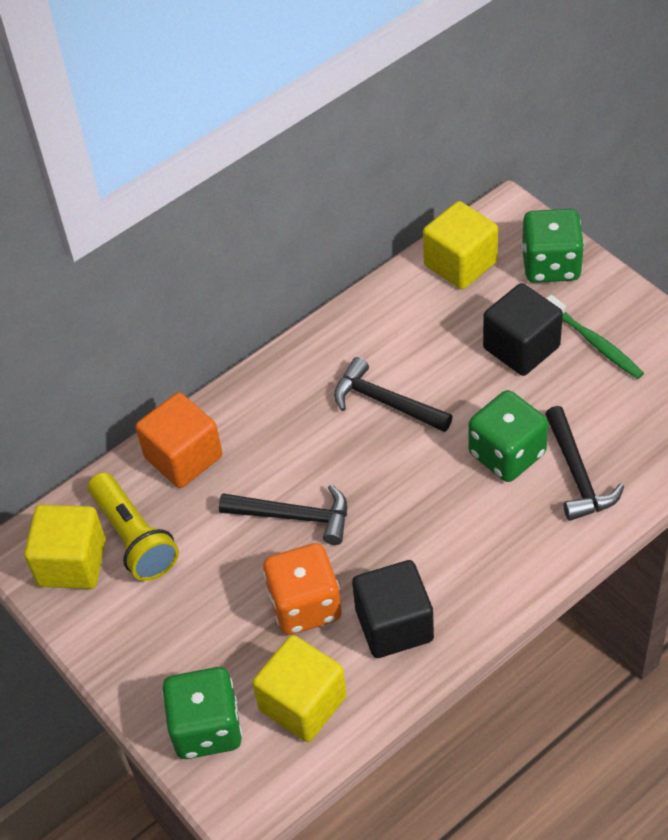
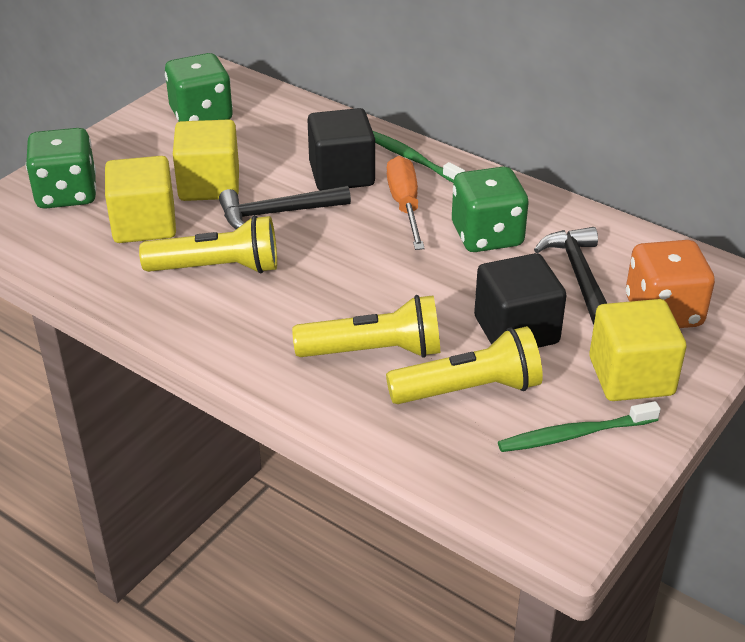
black hammer: 3 -> 2
green toothbrush: 1 -> 2
orange cube: 1 -> 0
orange screwdriver: 0 -> 1
yellow flashlight: 1 -> 3

